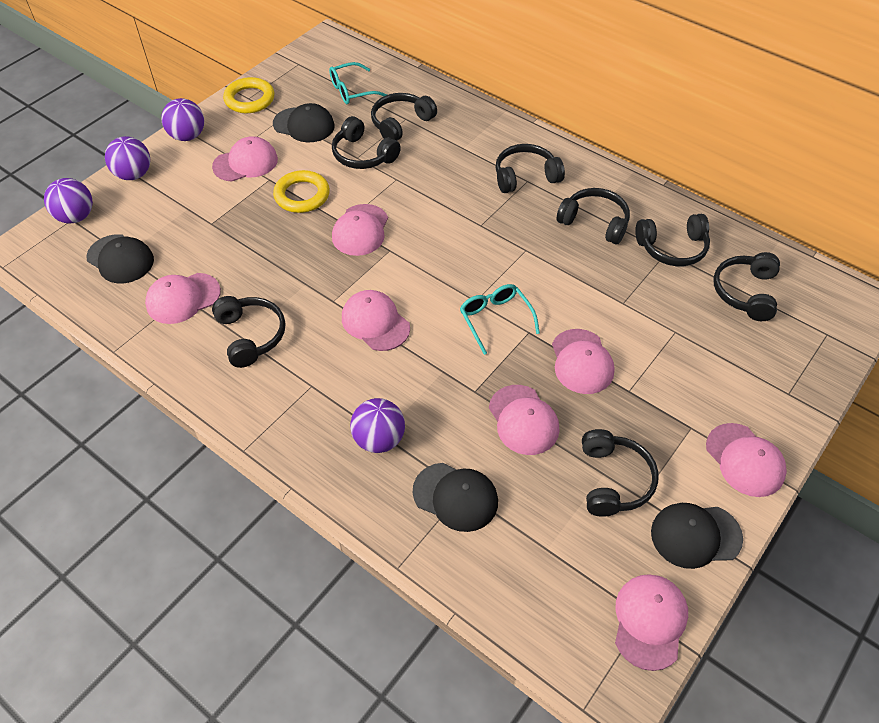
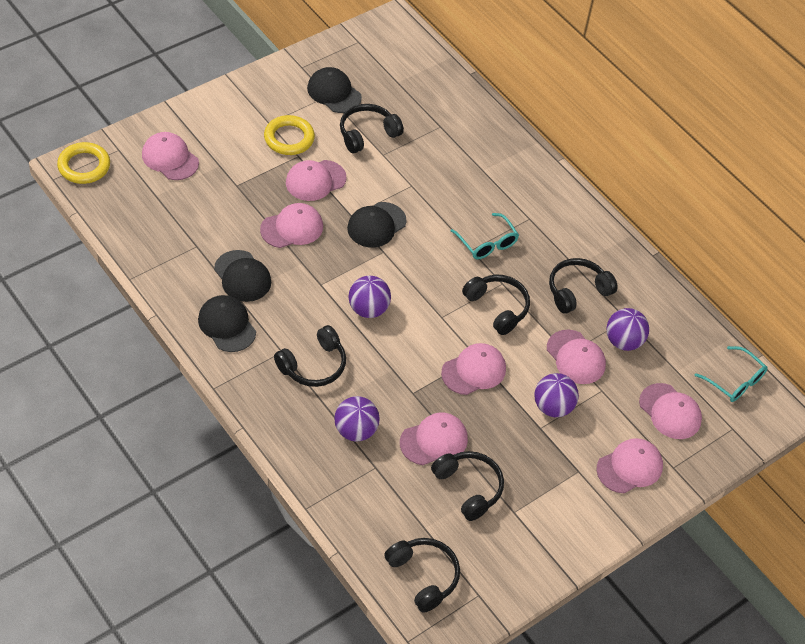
black headphones: 8 -> 6

